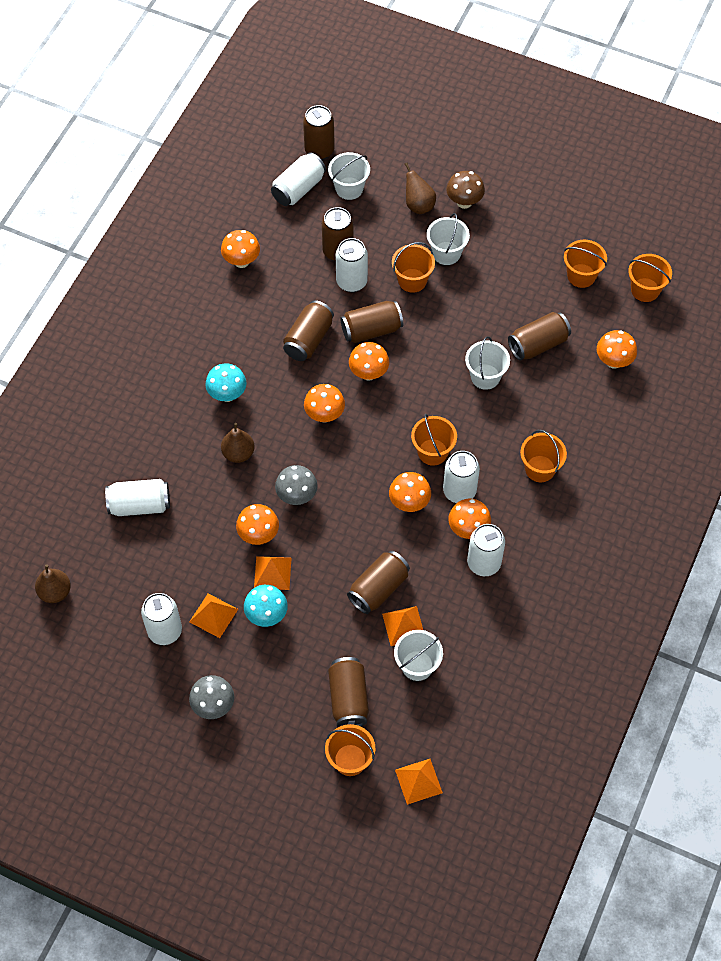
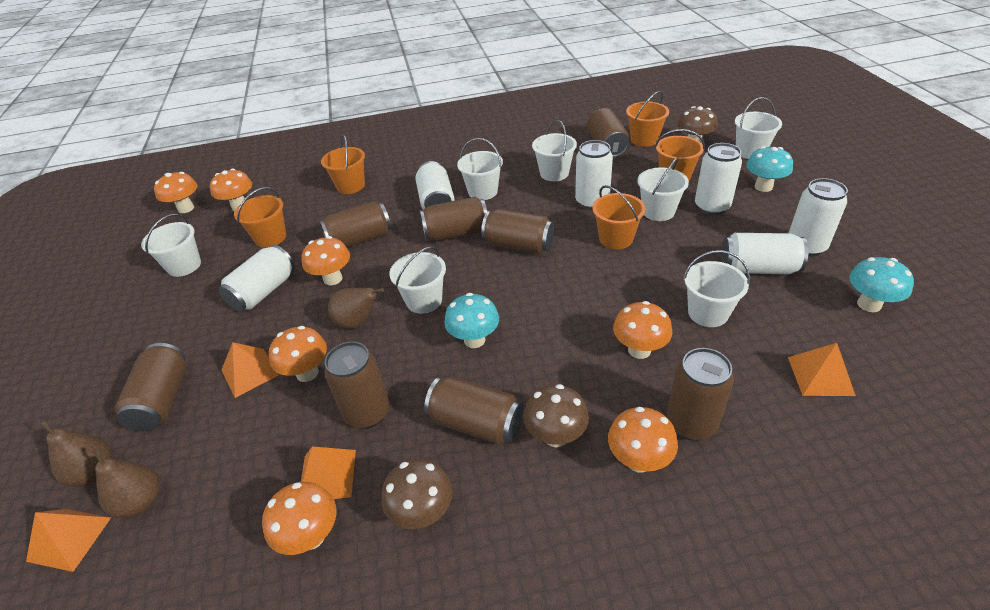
brown can: 7 -> 8
brown mushroom: 1 -> 3
grey mushroom: 2 -> 0
orange bucket: 6 -> 5
turquoise mushroom: 2 -> 3
white bucket: 4 -> 7

